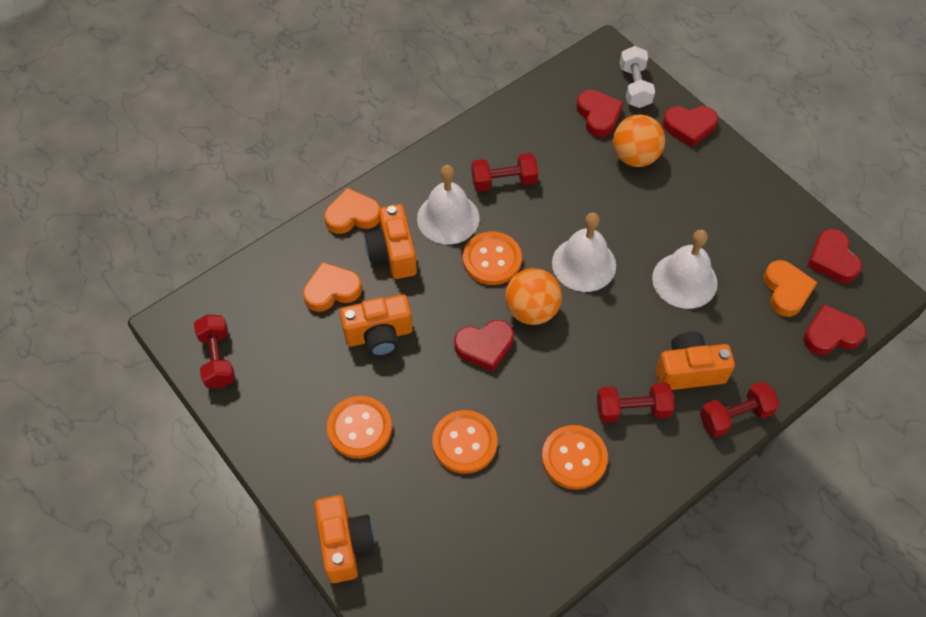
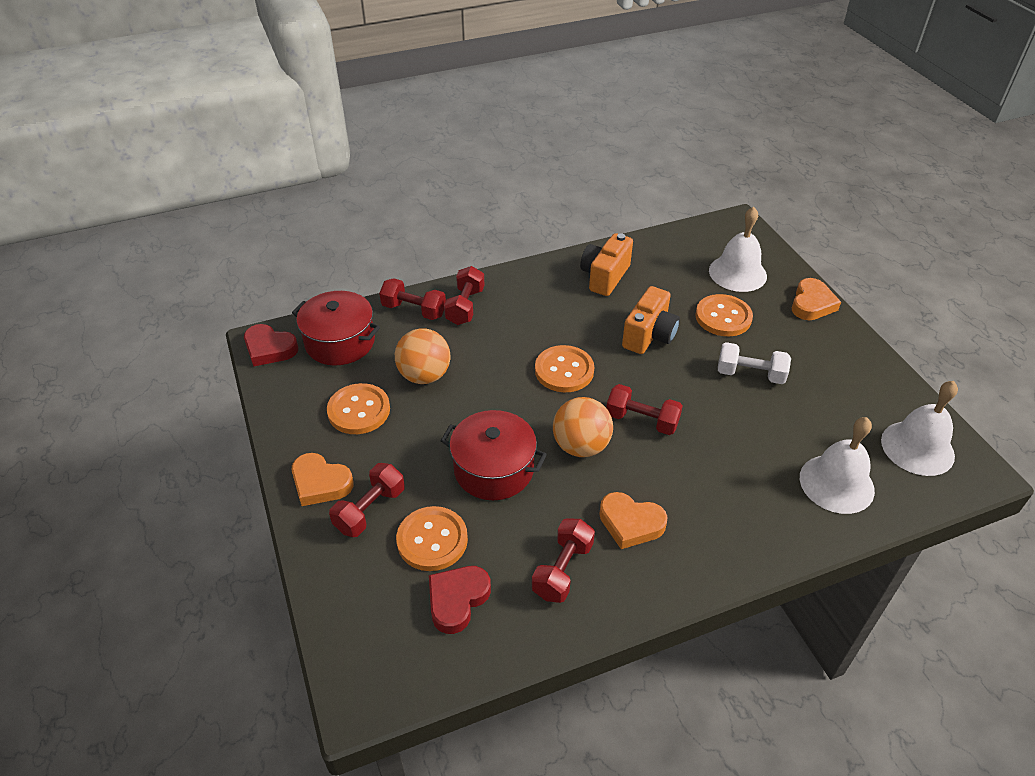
orange camera: 4 -> 2
red dumbbell: 4 -> 5
red heart: 5 -> 2
red pot: 0 -> 2

